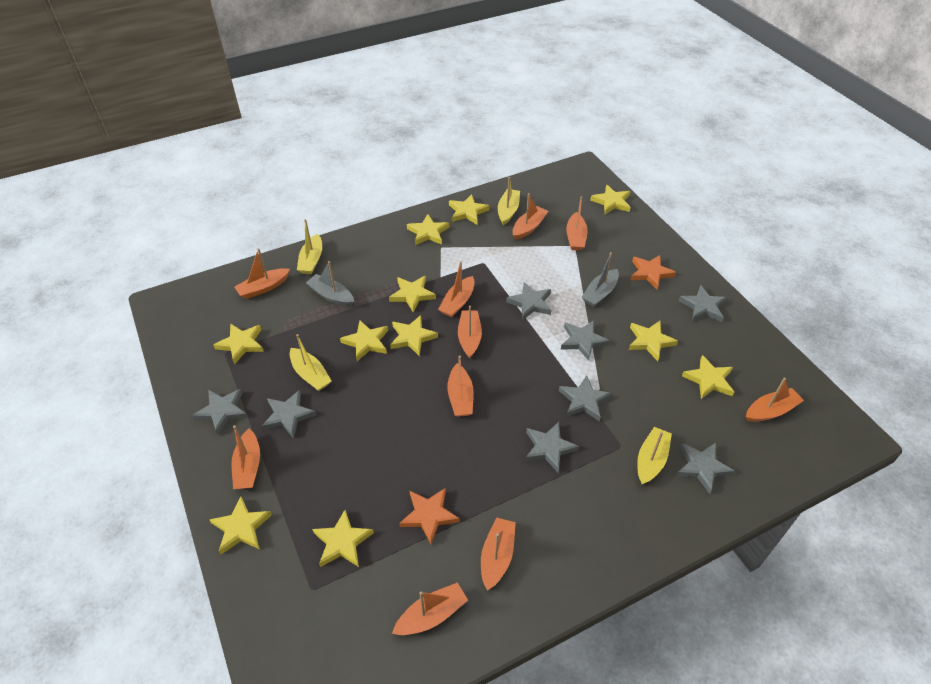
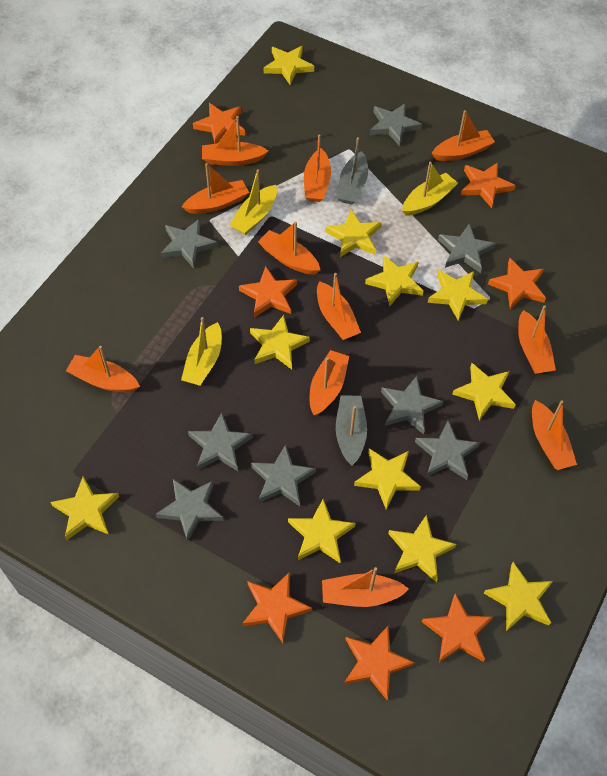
orange boat: 10 -> 11
orange star: 2 -> 7
yellow boat: 4 -> 3

